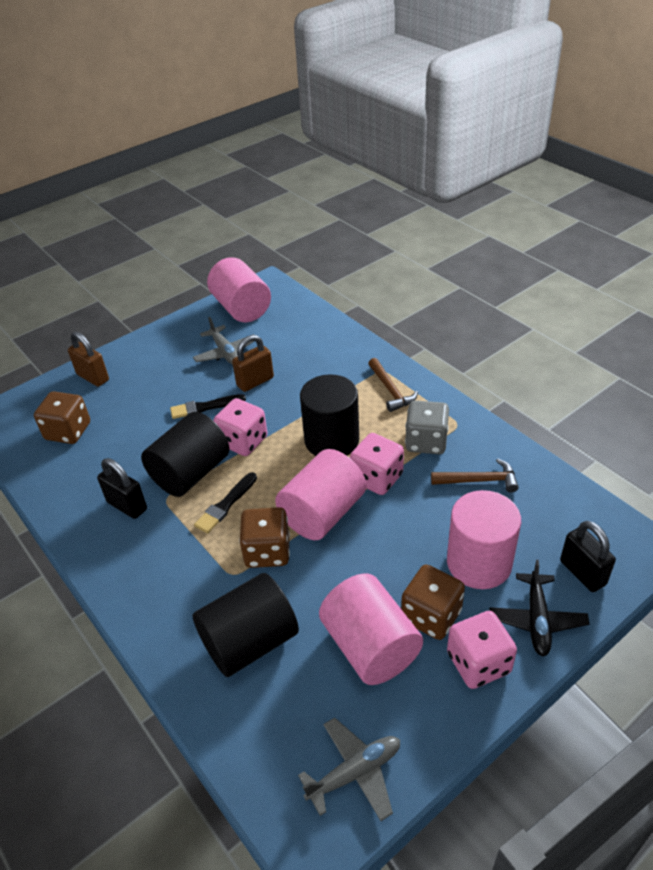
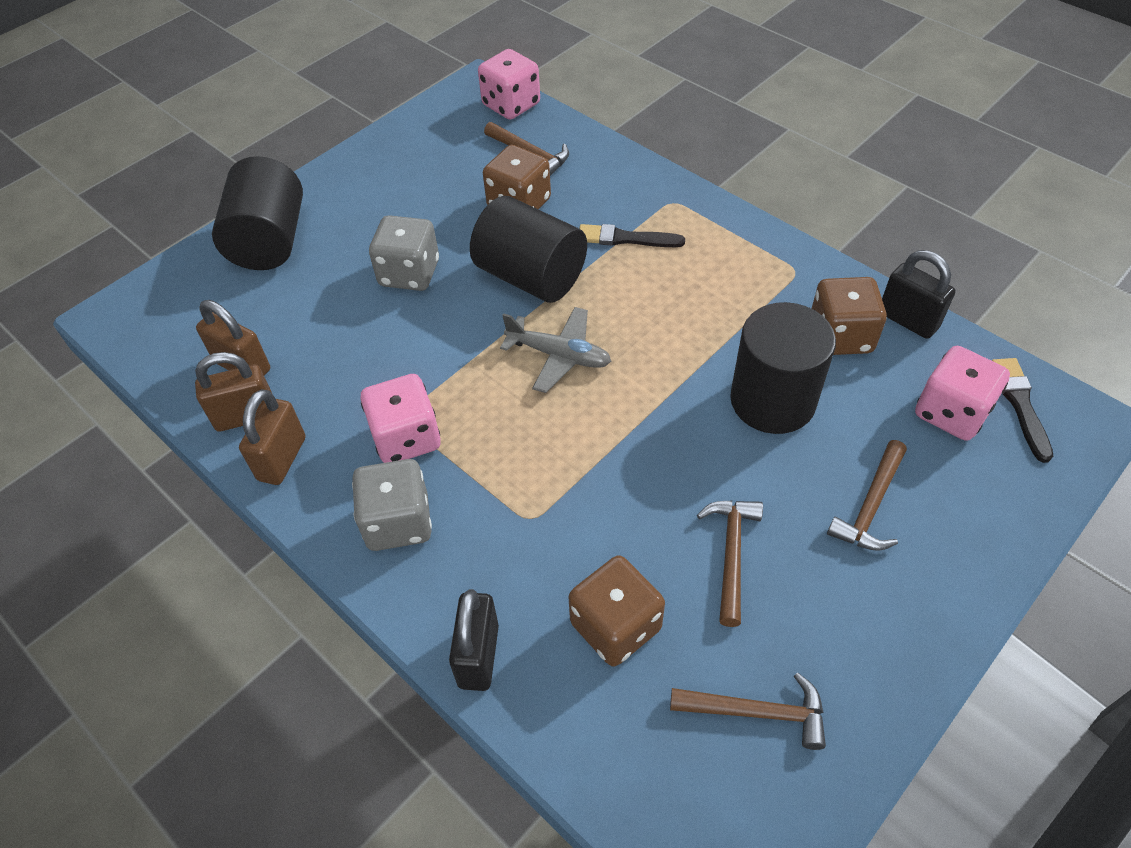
black plane: 1 -> 0
brown hammer: 2 -> 4
brown padlock: 2 -> 3
grey dice: 1 -> 2
grey plane: 2 -> 1
pink cylinder: 4 -> 0

